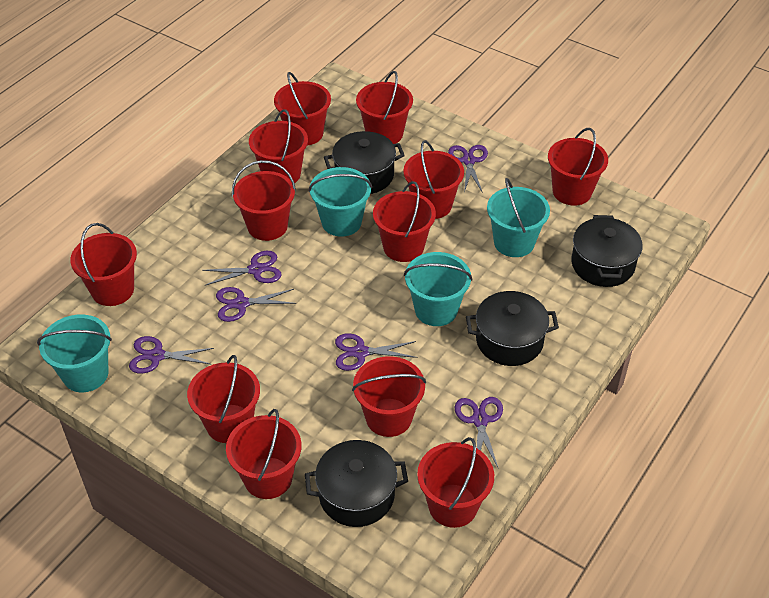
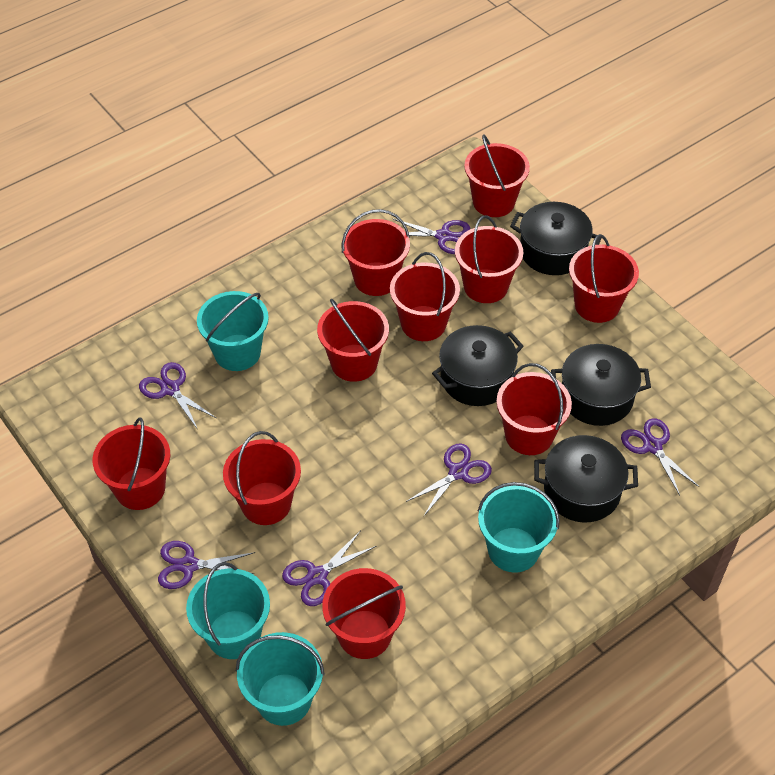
red bucket: 12 -> 10

